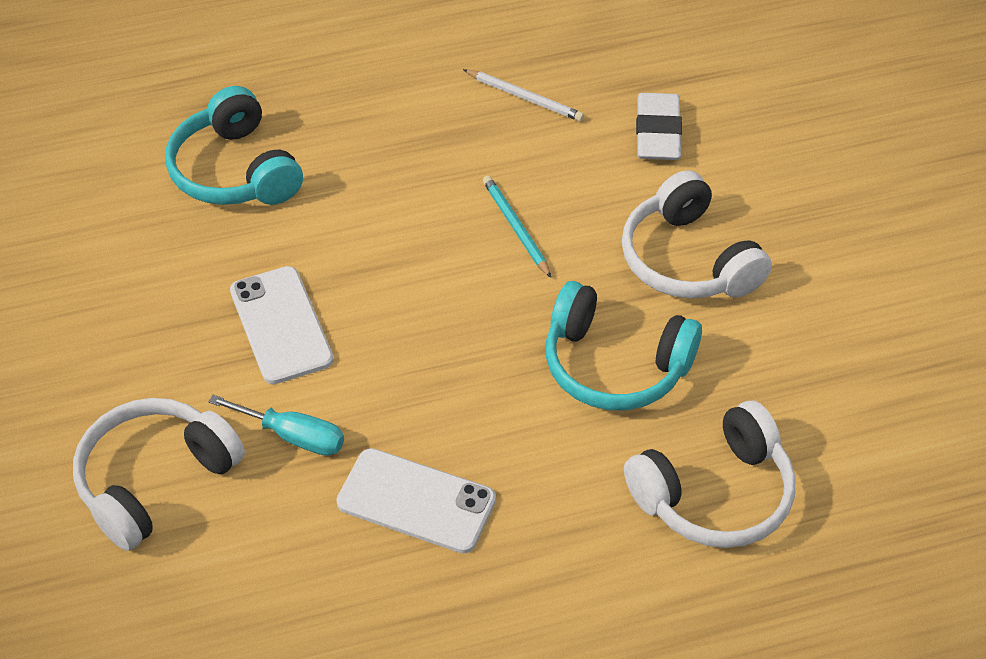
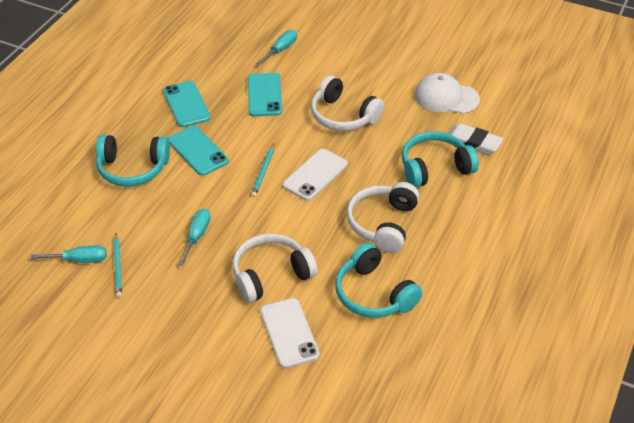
turquoise headphones: 2 -> 3
turquoise pencil: 1 -> 2
turquoise phone: 0 -> 3
turquoise screwdriver: 1 -> 3
white cap: 0 -> 1
white pencil: 1 -> 0

